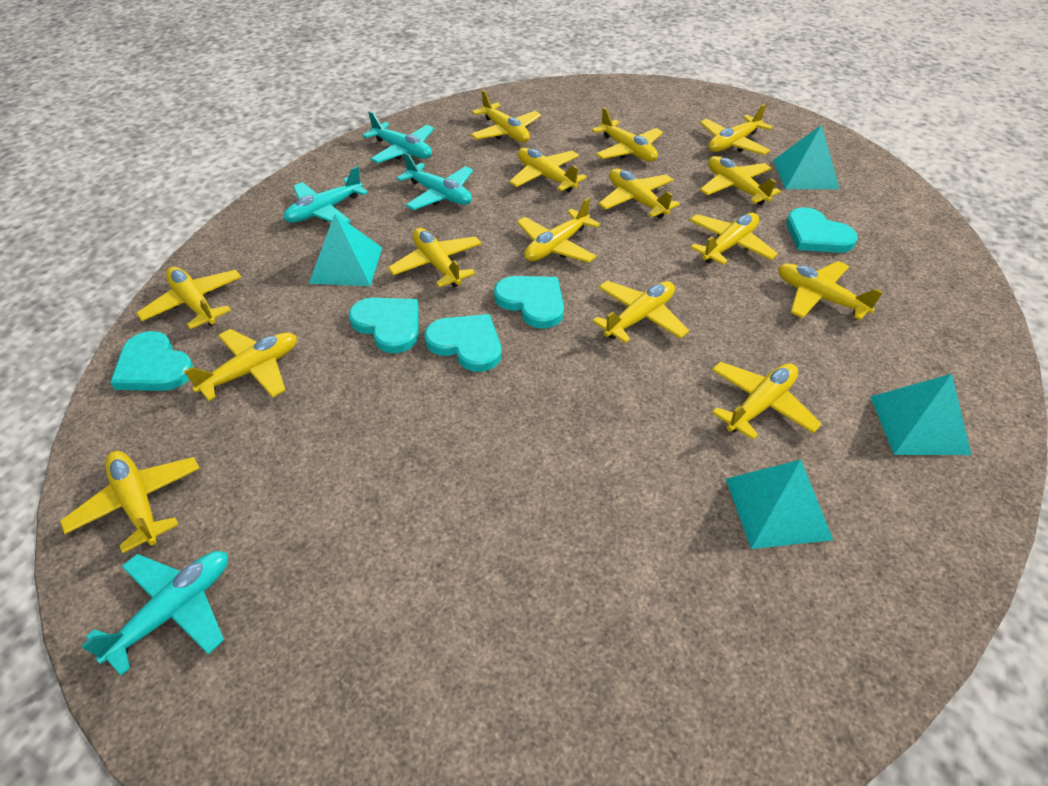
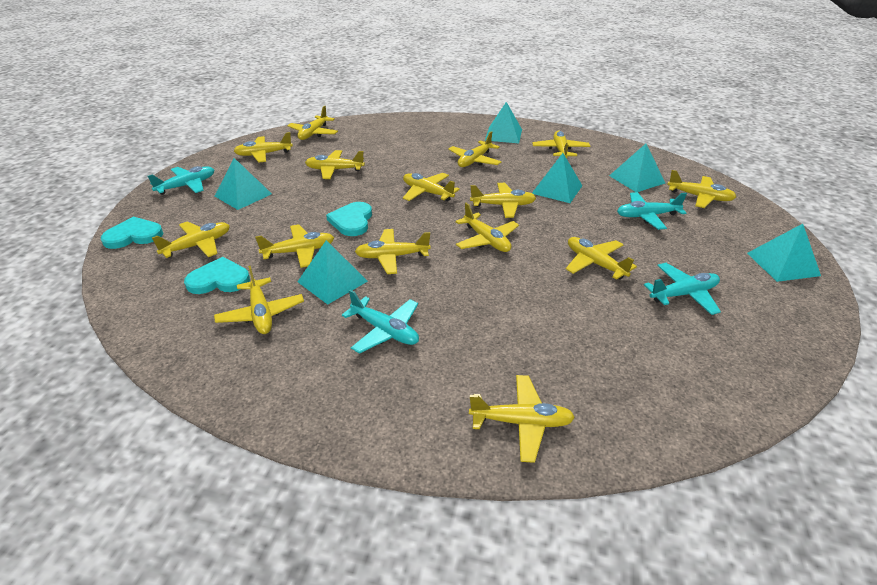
turquoise heart: 5 -> 3
turquoise pyramid: 4 -> 6

